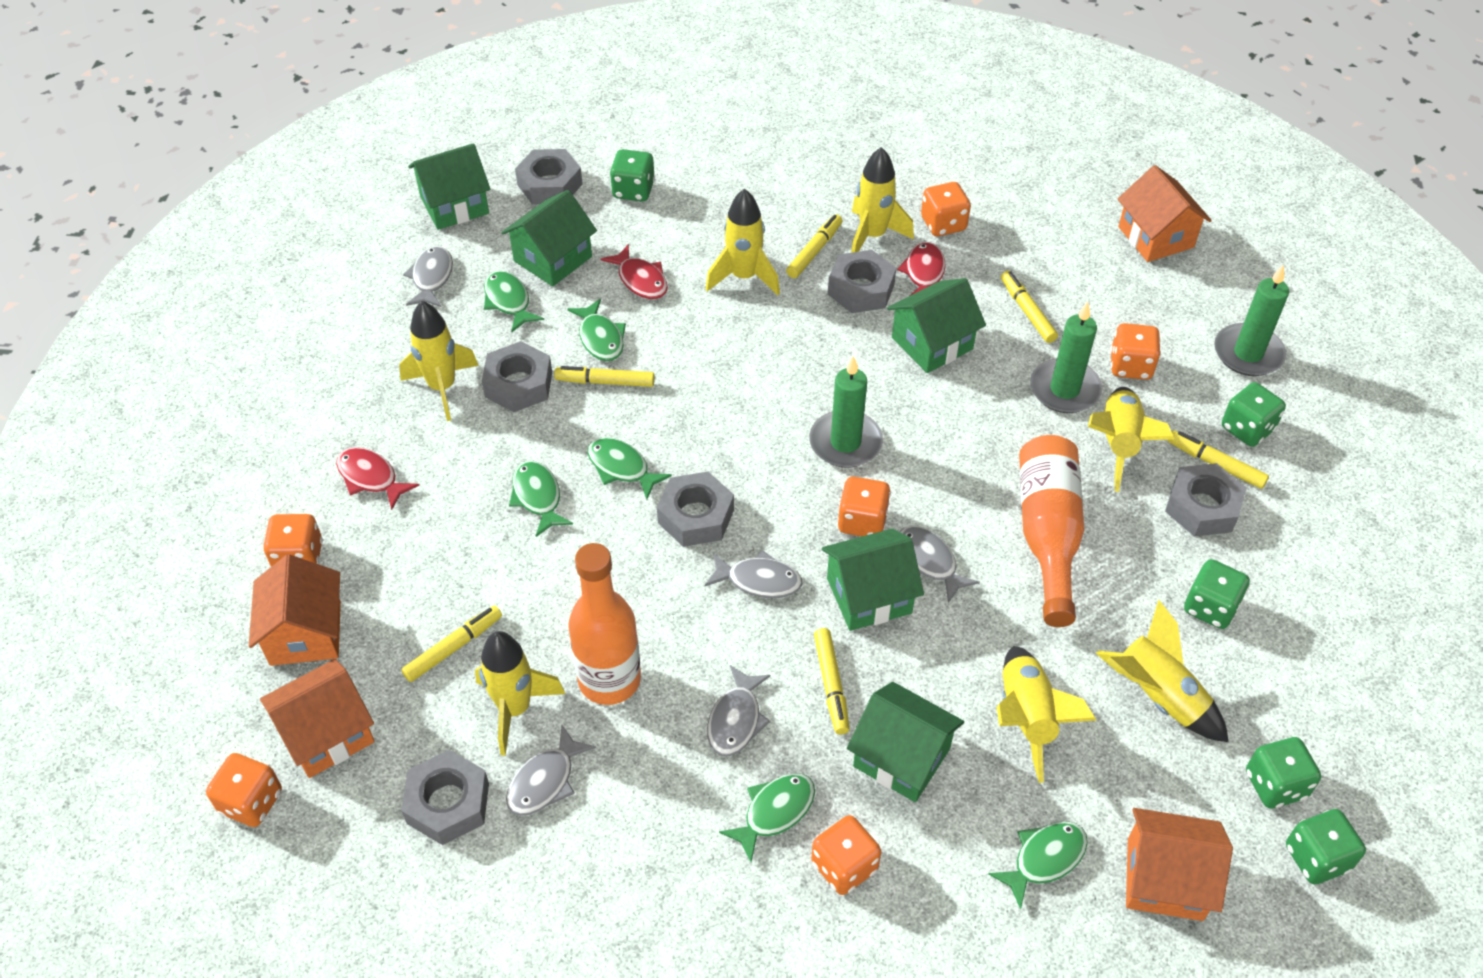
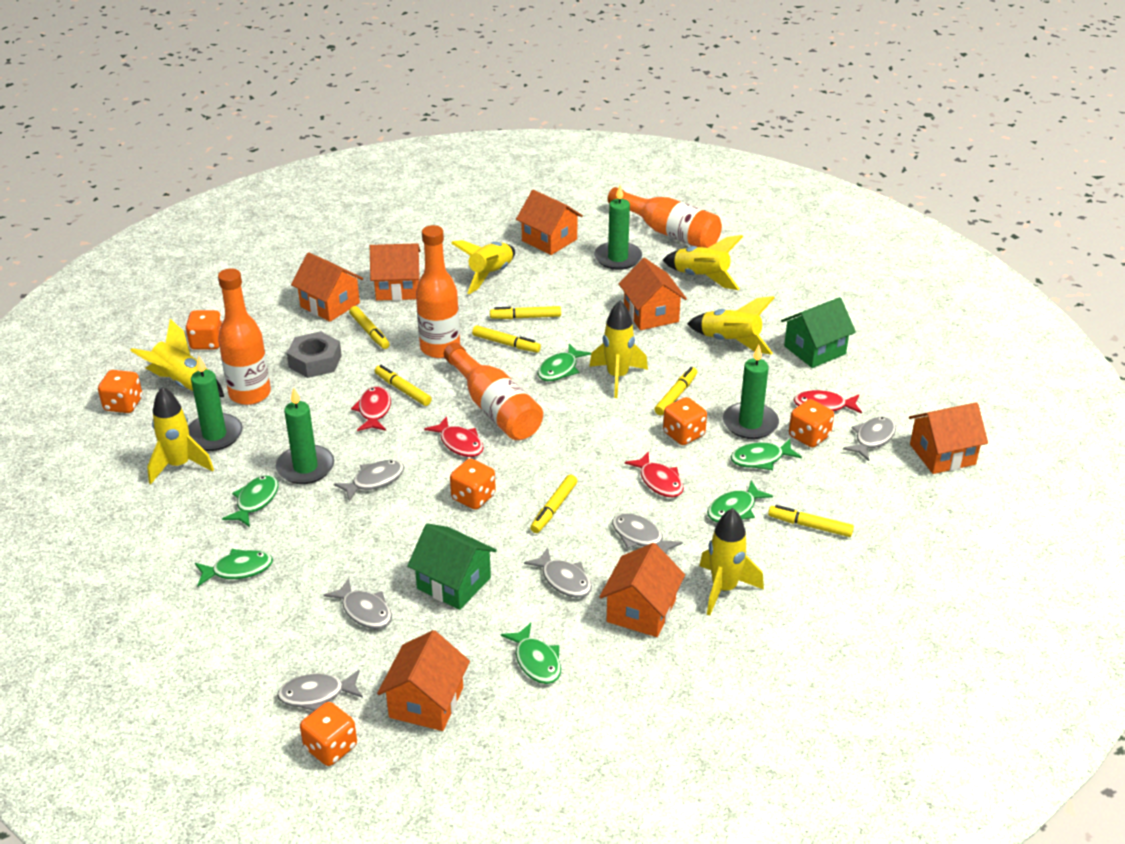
green candle: 3 -> 4
green dice: 5 -> 0
green house: 5 -> 2
grey fish: 5 -> 6
grey nut: 6 -> 1
orange bottle: 2 -> 4
orange house: 4 -> 7
red fish: 3 -> 4
yellow marker: 6 -> 7

